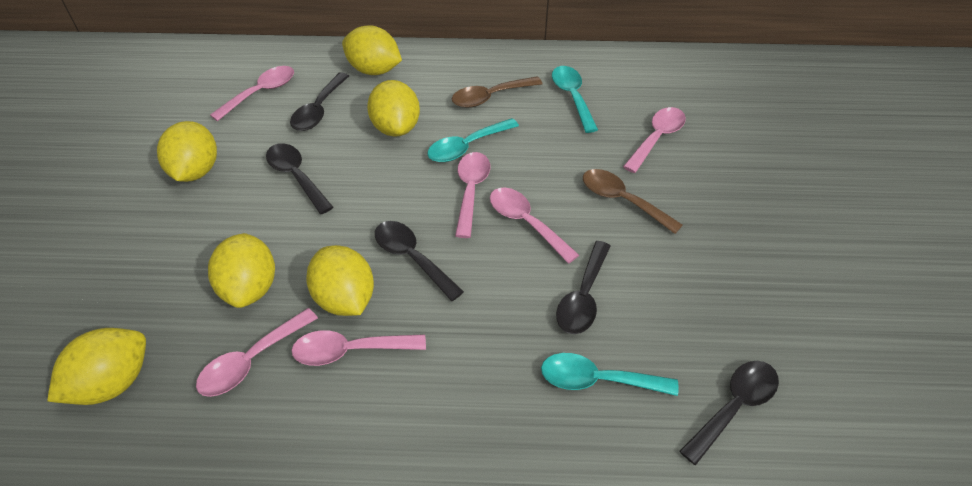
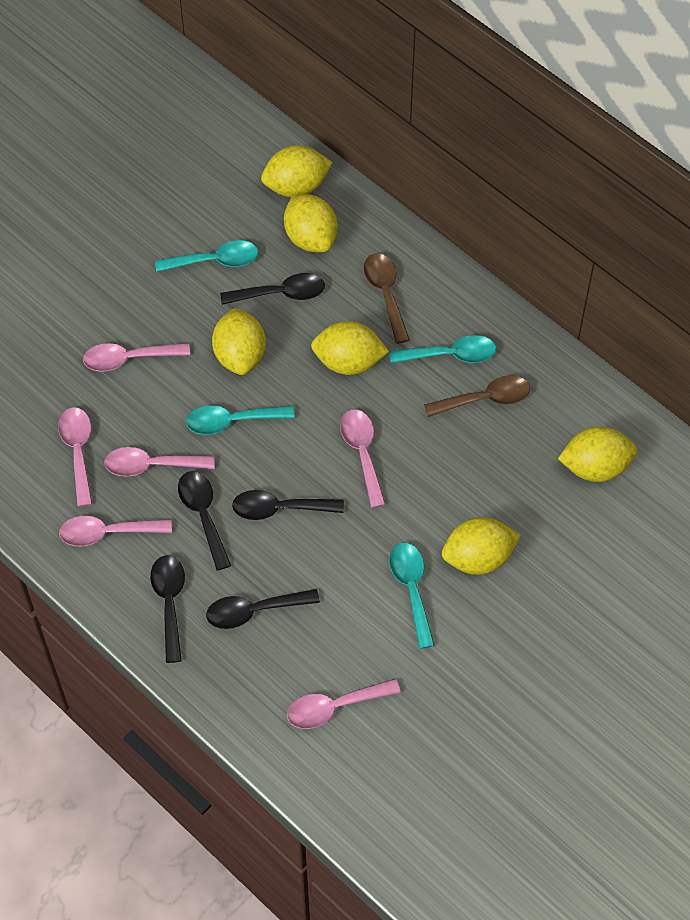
turquoise spoon: 3 -> 4

